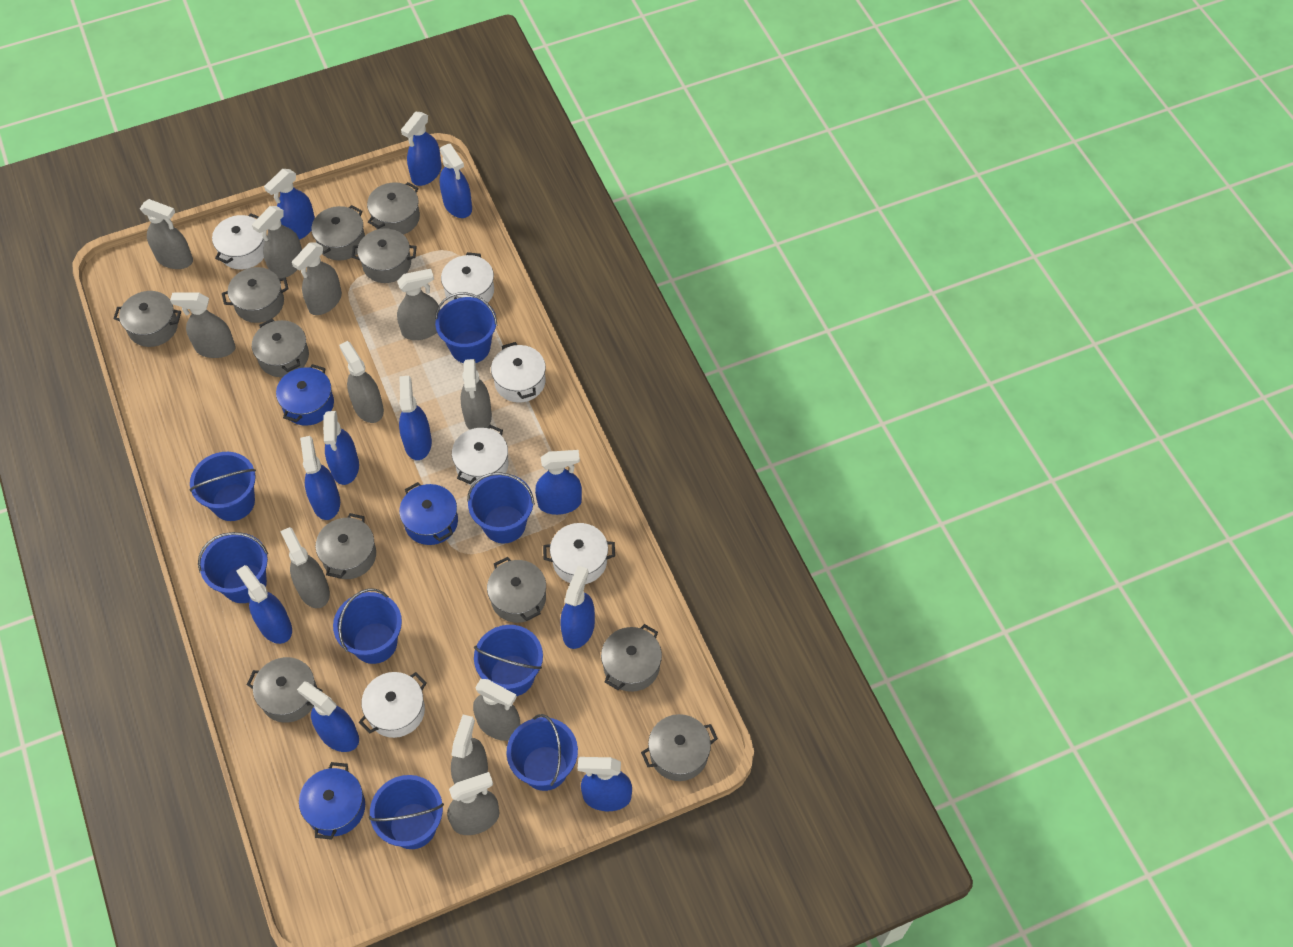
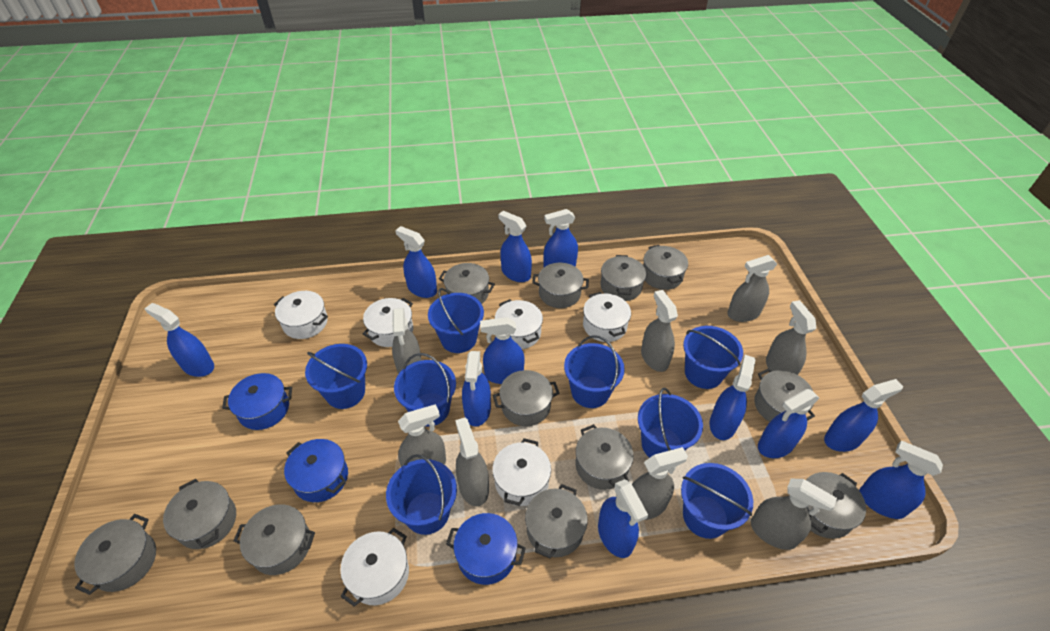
grey pot: 11 -> 12
grey spray bottle: 11 -> 8

